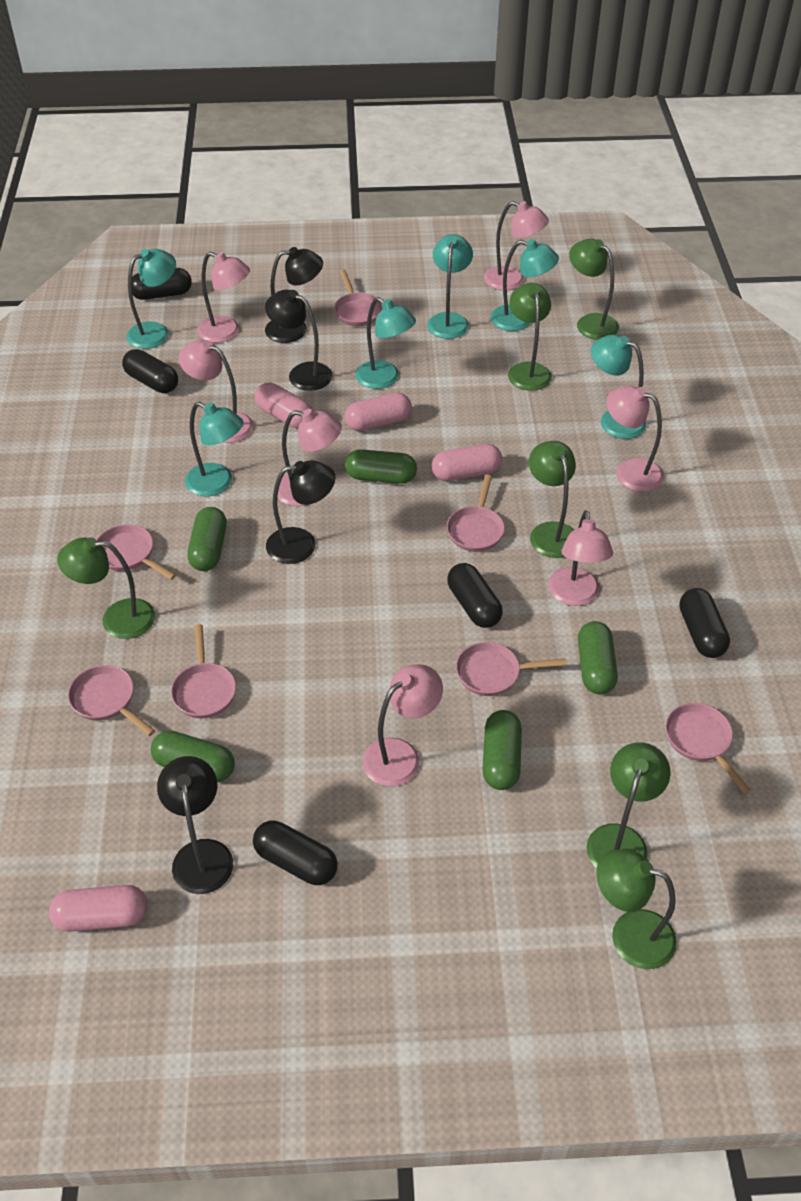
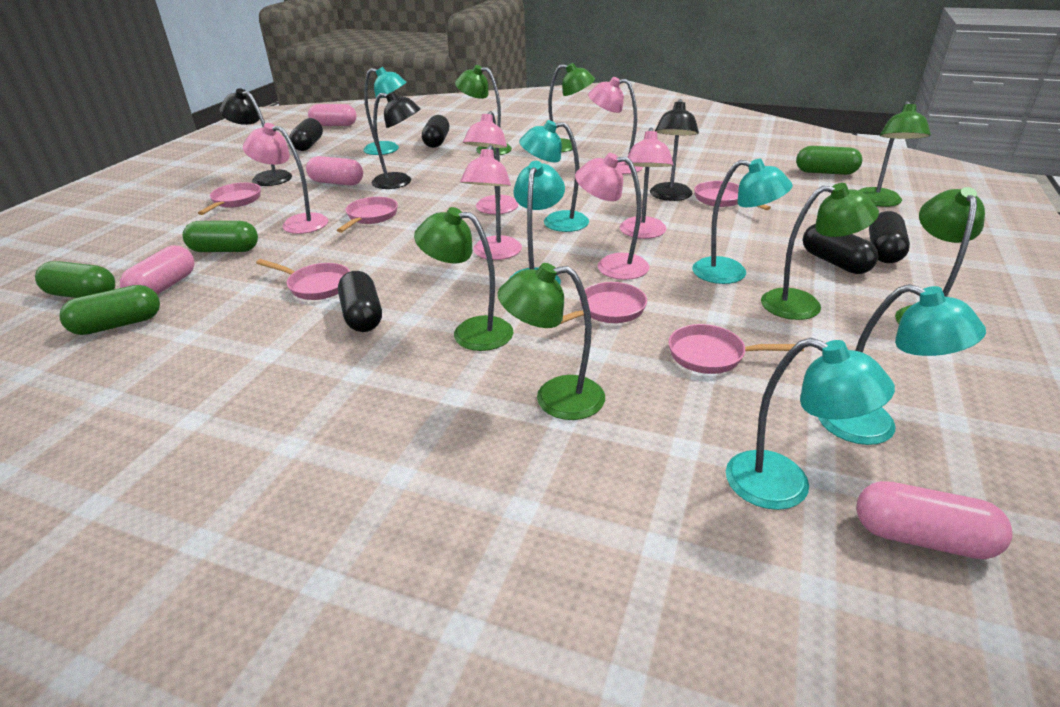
black lamp: 4 -> 3
green capsule: 5 -> 4
green lamp: 6 -> 7
pink lamp: 7 -> 6
pink pan: 7 -> 6

